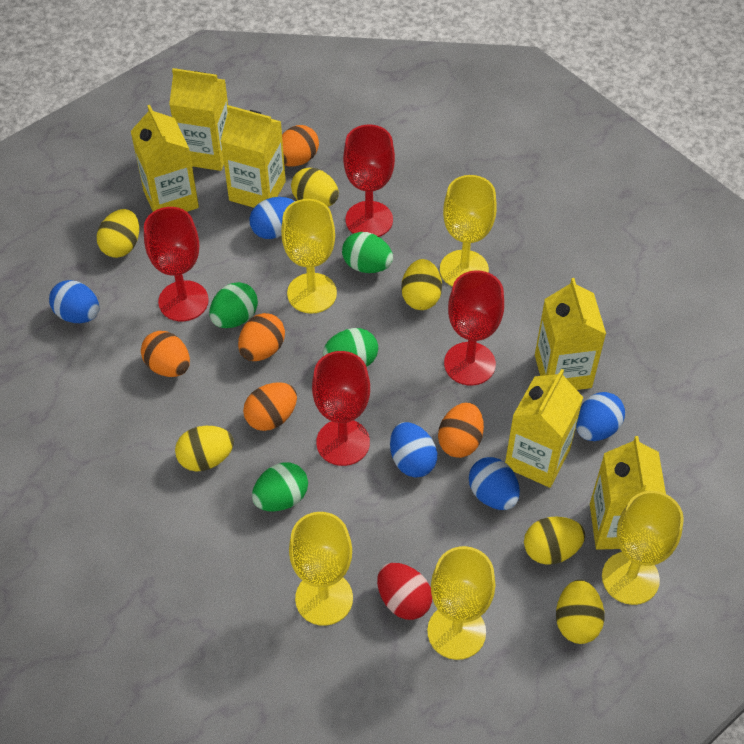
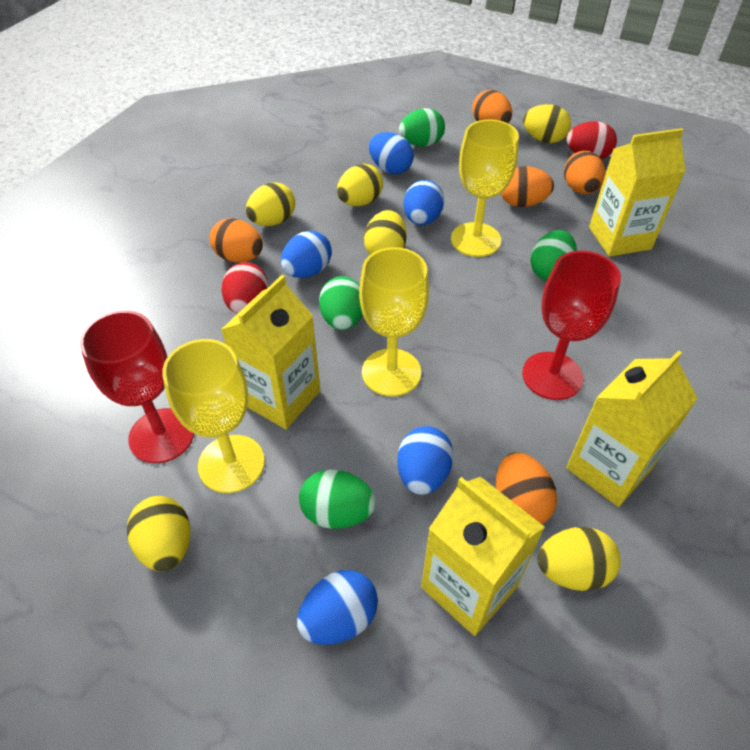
red egg: 1 -> 2
red goblet: 4 -> 2
yellow carton: 6 -> 4
yellow goblet: 5 -> 3

